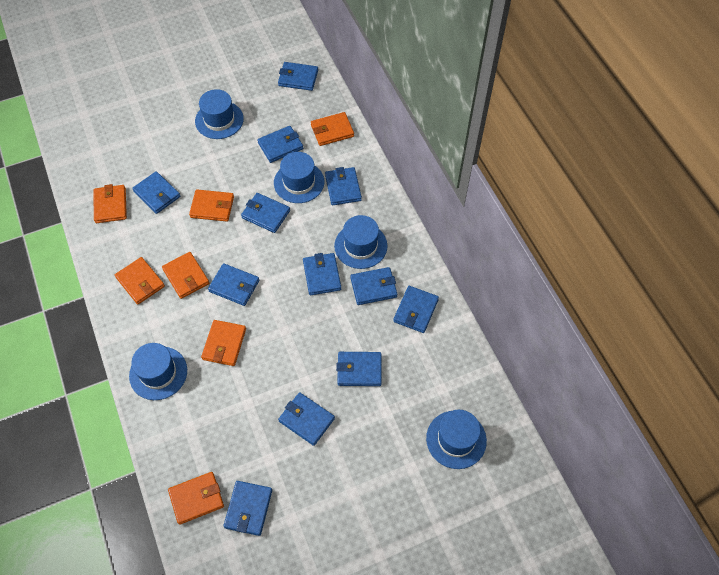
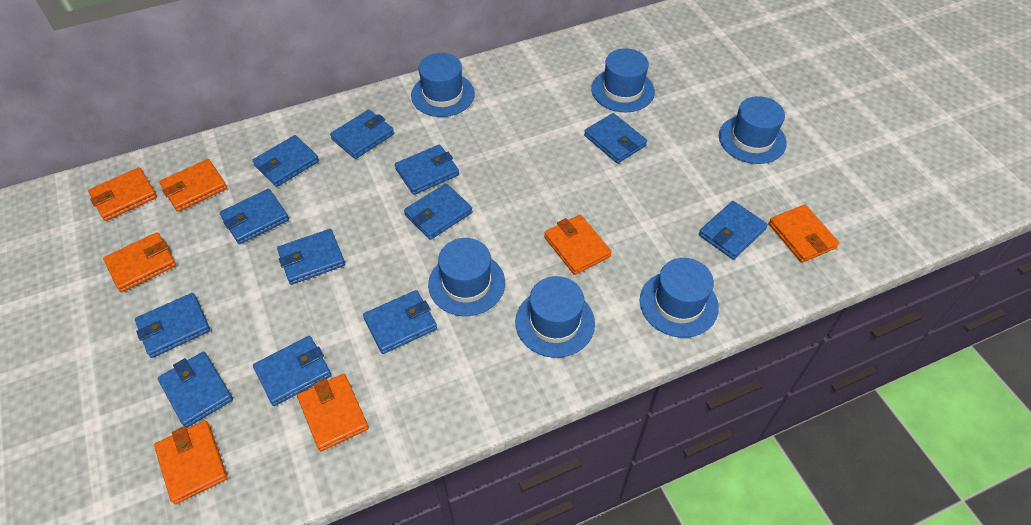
blue hat: 5 -> 6

